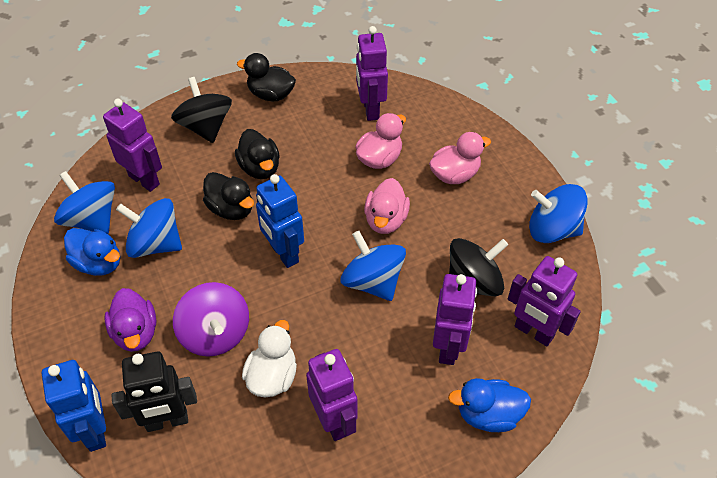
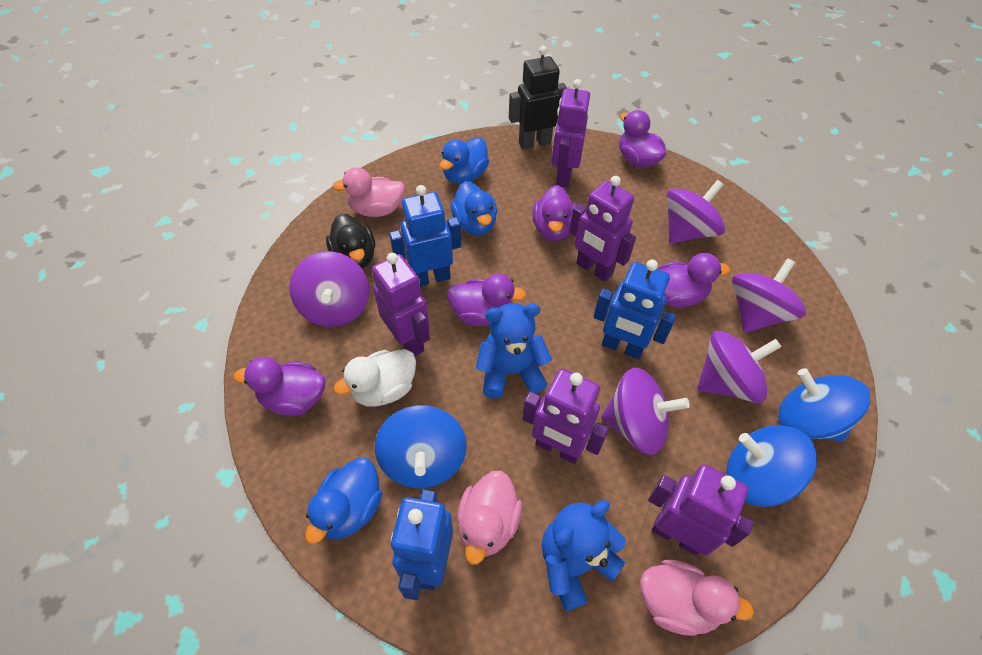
black duck: 3 -> 1
black spinning top: 2 -> 0
blue duck: 2 -> 3
blue robot: 2 -> 3
blue spinning top: 4 -> 3
blue teddy bear: 0 -> 2
purple duck: 1 -> 5
purple spinning top: 1 -> 5

